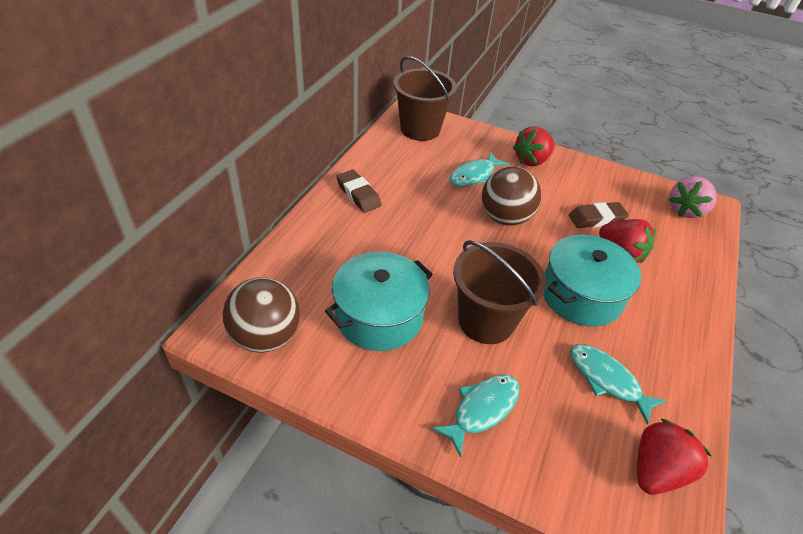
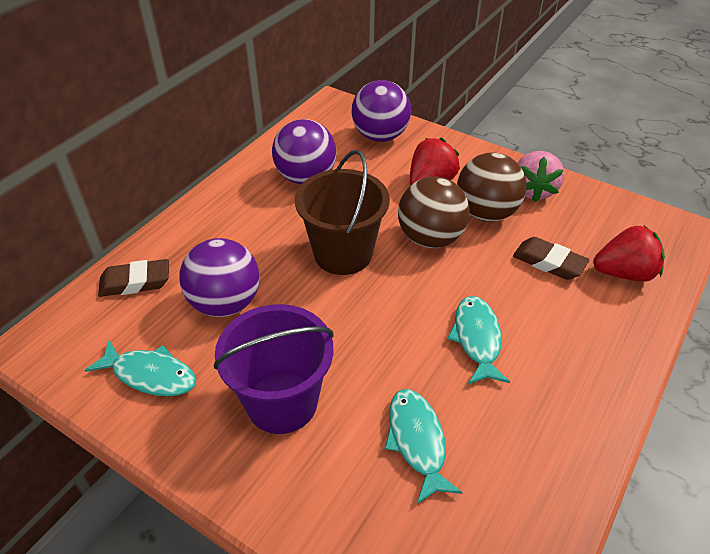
brown bucket: 2 -> 1
purple ball: 0 -> 3
purple bucket: 0 -> 1
red strawberry: 3 -> 2
turquoise pot: 2 -> 0

